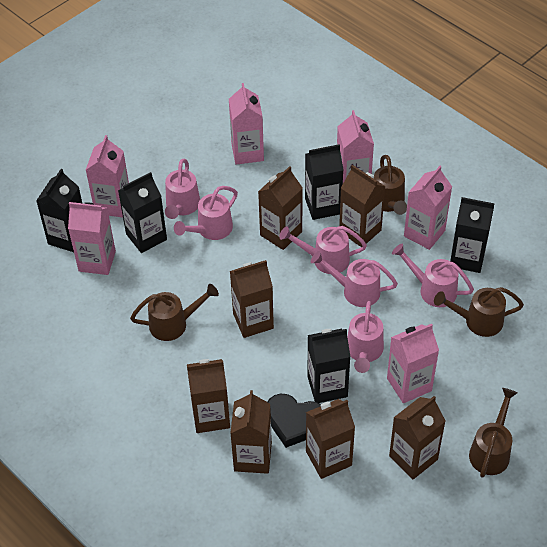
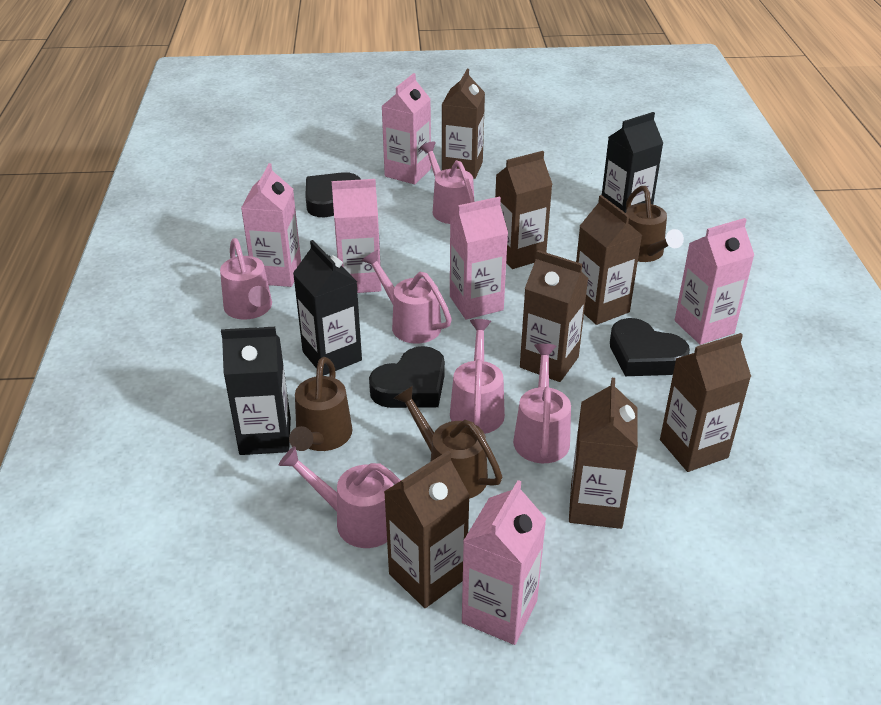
black carton: 5 -> 3
black heart: 1 -> 3
brown watering can: 4 -> 3

